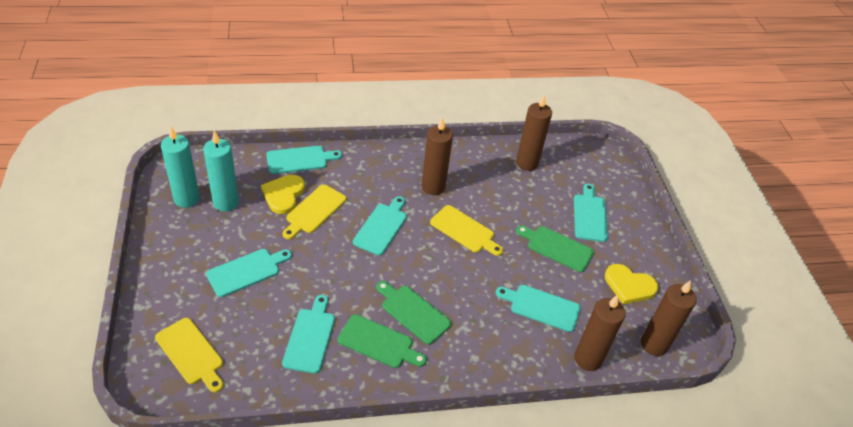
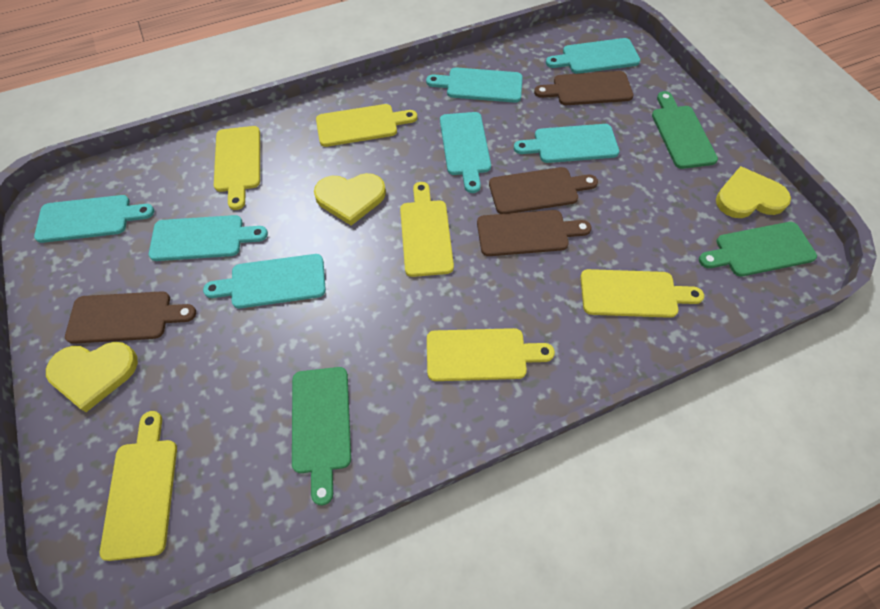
brown candle: 4 -> 0
brown cutting board: 0 -> 4
turquoise candle: 2 -> 0
turquoise cutting board: 6 -> 7
yellow cutting board: 3 -> 6
yellow heart: 2 -> 3

